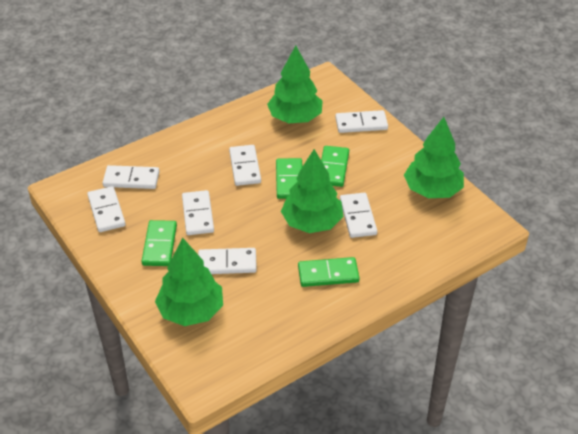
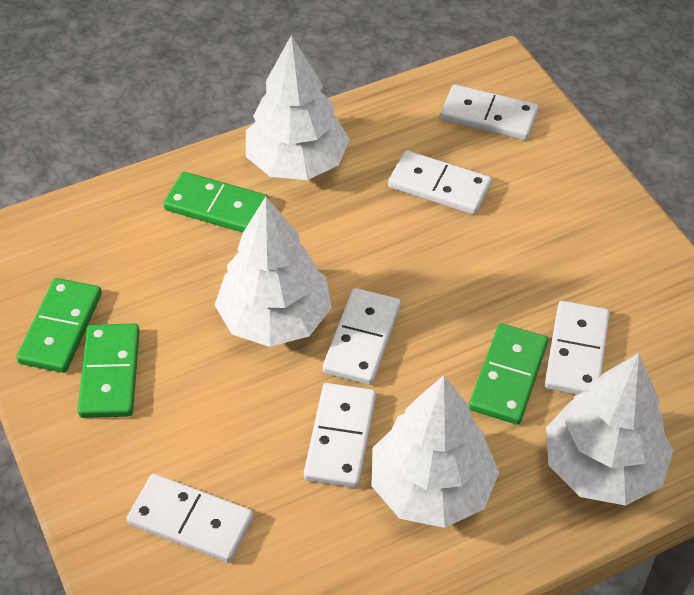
green tree: 4 -> 0
white domino: 7 -> 6
white tree: 0 -> 4

